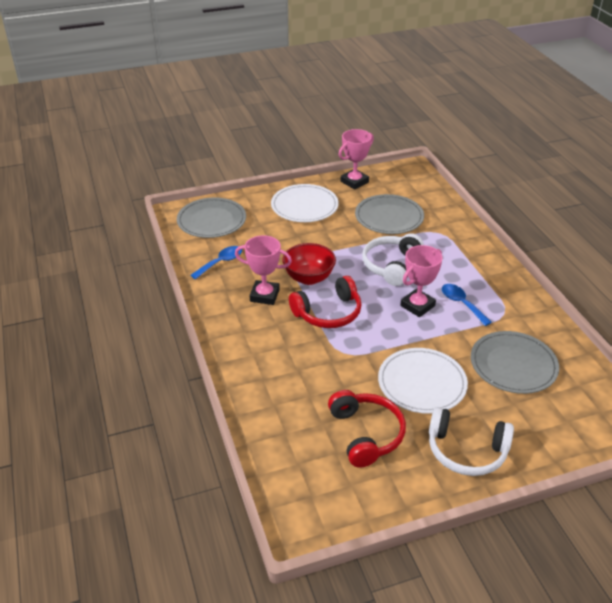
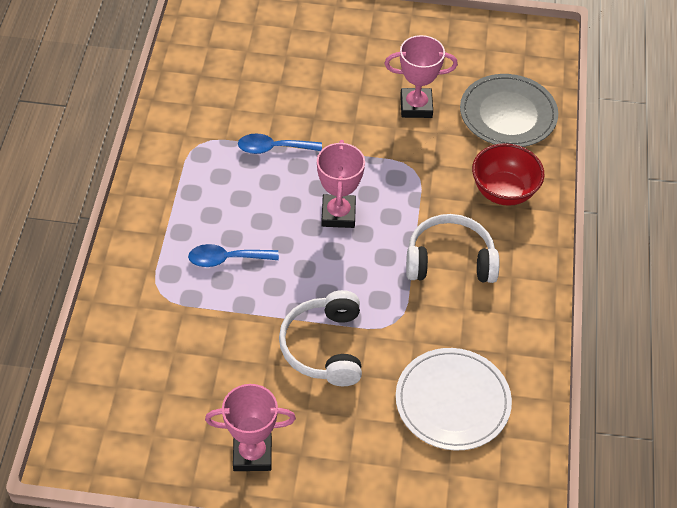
grey plate: 3 -> 1
red headphones: 2 -> 0
white plate: 2 -> 1

